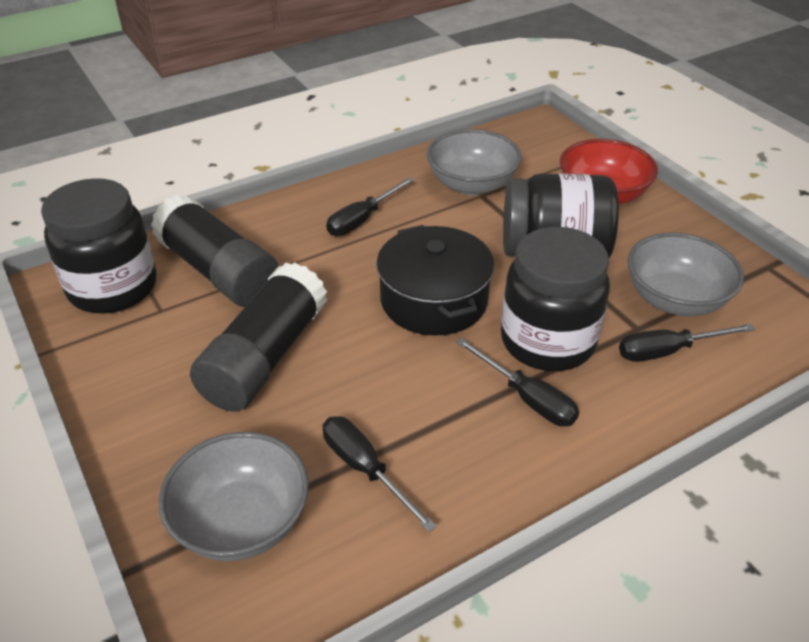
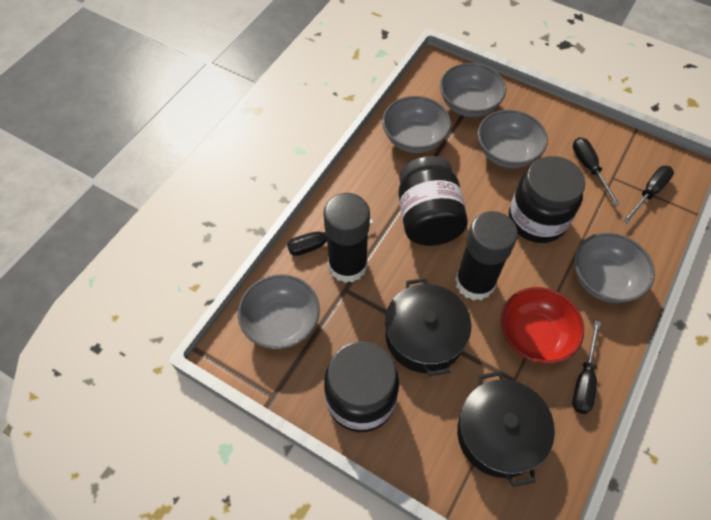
black pot: 1 -> 2
grey bowl: 3 -> 5

